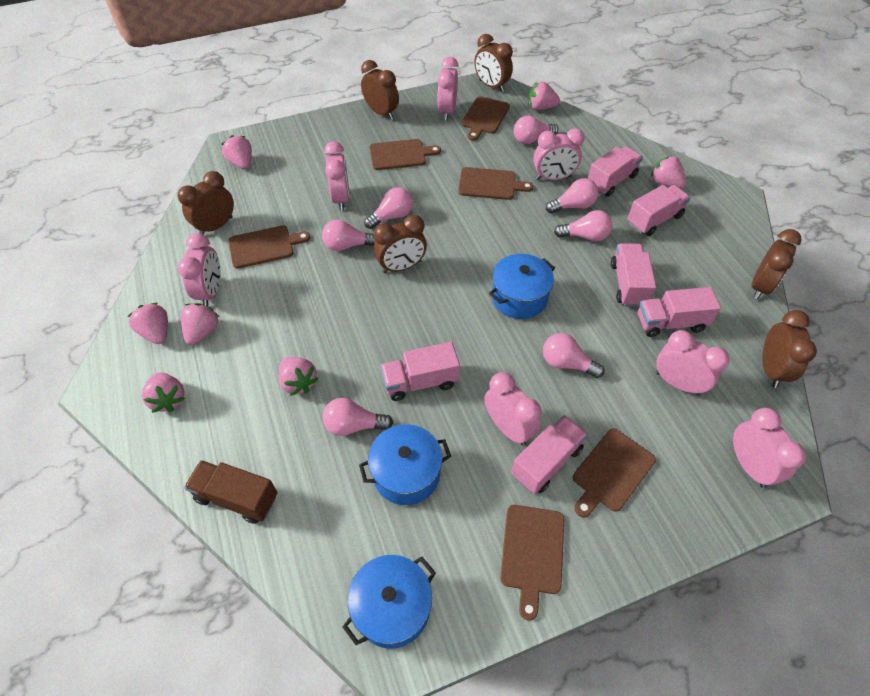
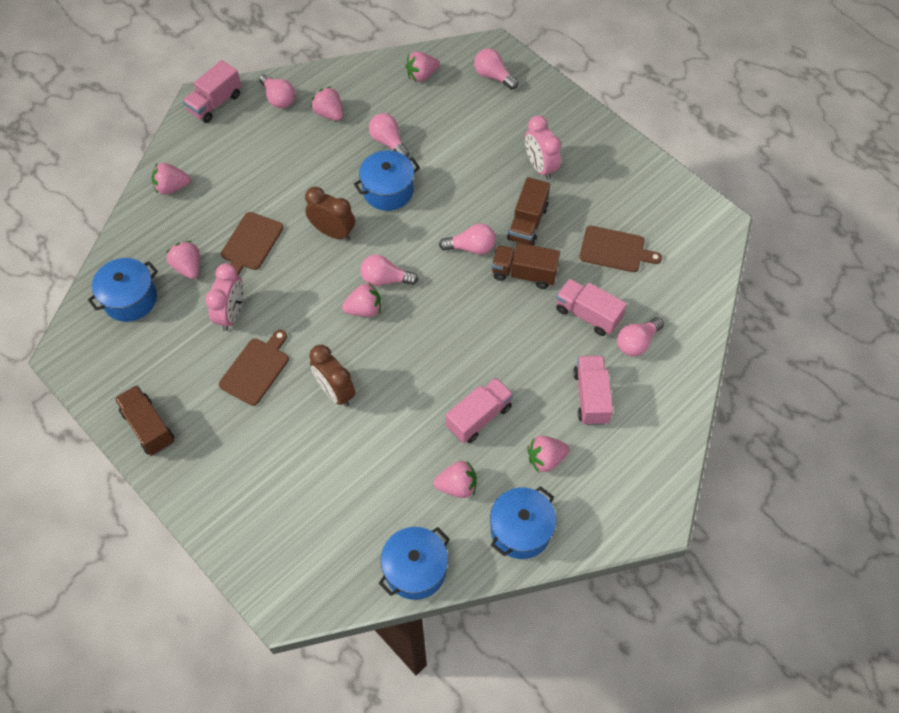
blue pot: 3 -> 4
brown clock: 6 -> 2
brown cutting board: 6 -> 3
brown truck: 1 -> 3
pink clock: 7 -> 2
pink light bulb: 7 -> 6
pink truck: 6 -> 4

